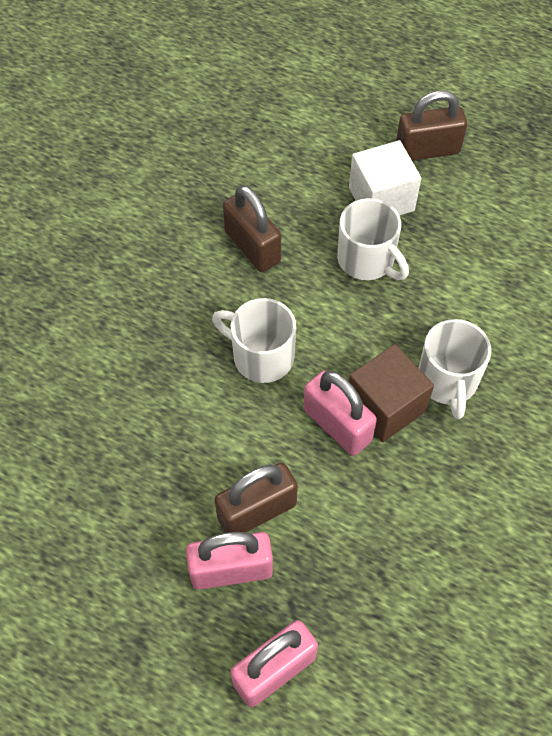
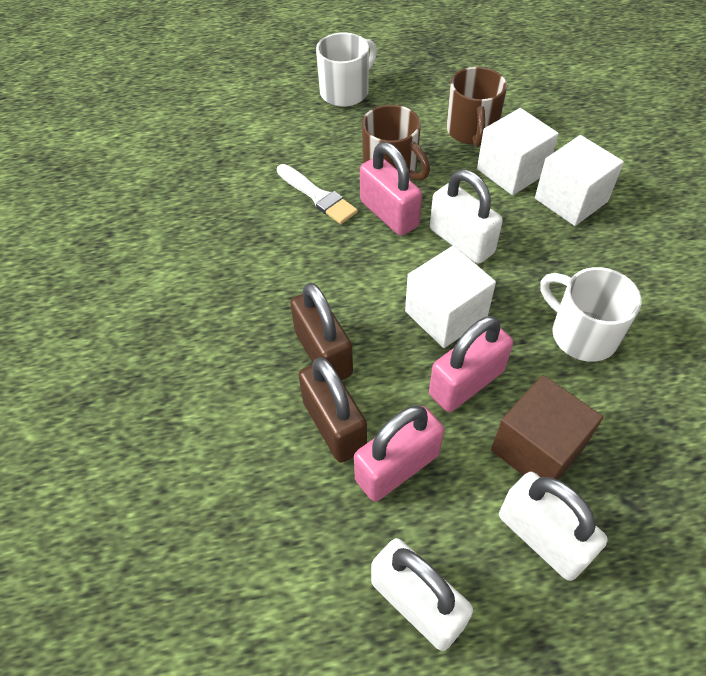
brown mug: 0 -> 2
brown padlock: 3 -> 2
white brush: 0 -> 1
white cube: 1 -> 3
white mug: 3 -> 2
white padlock: 0 -> 3

